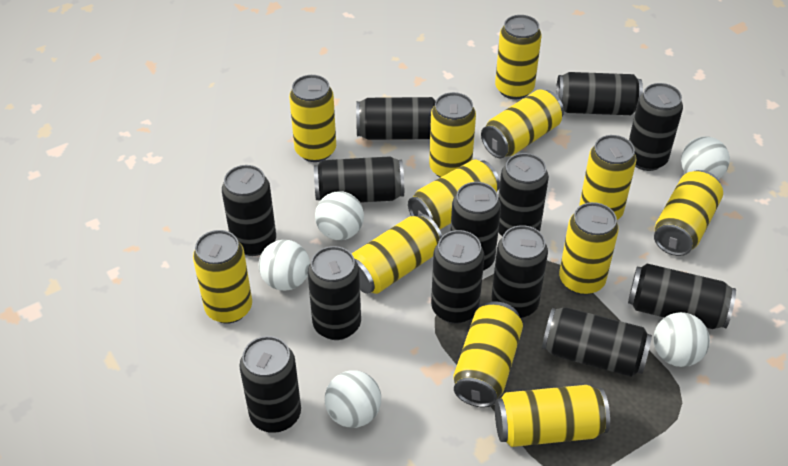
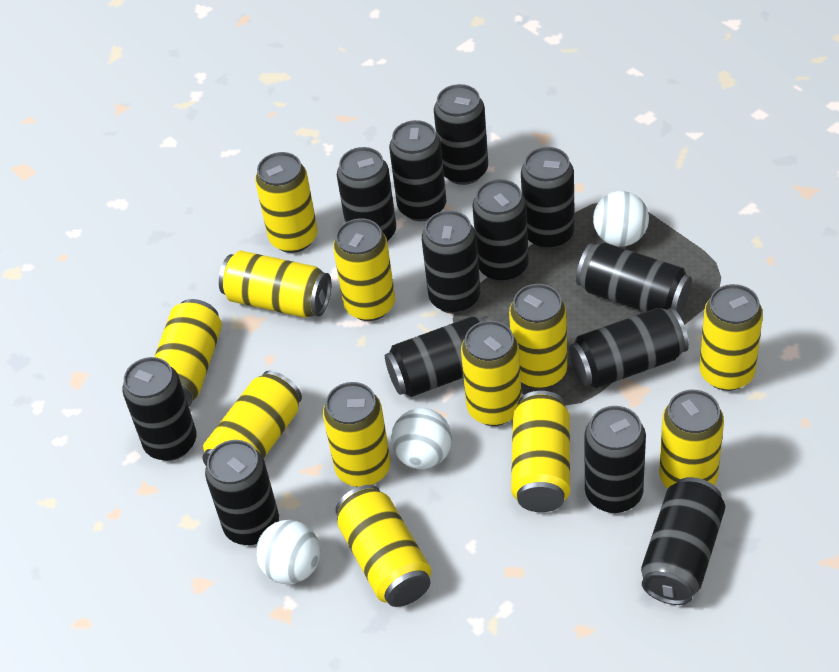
white ball: 5 -> 3

